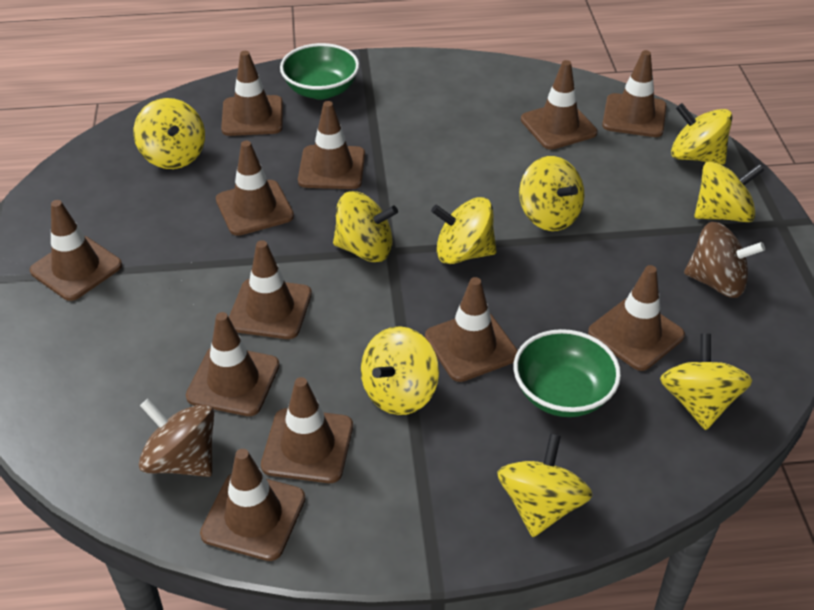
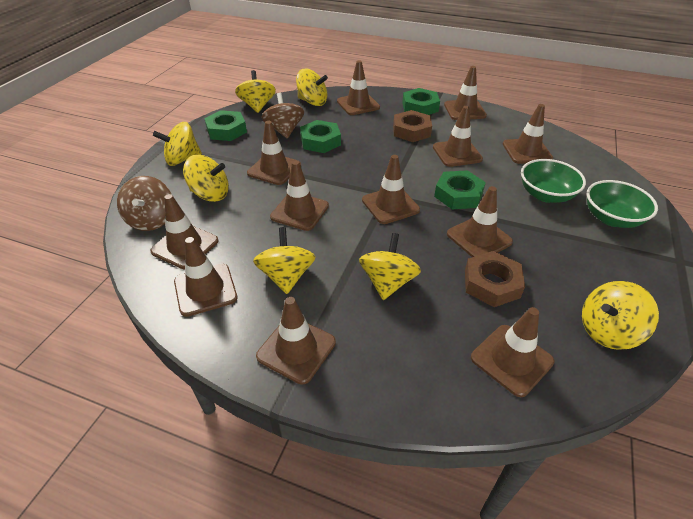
brown nut: 0 -> 2
green nut: 0 -> 4
yellow spinning top: 9 -> 7

